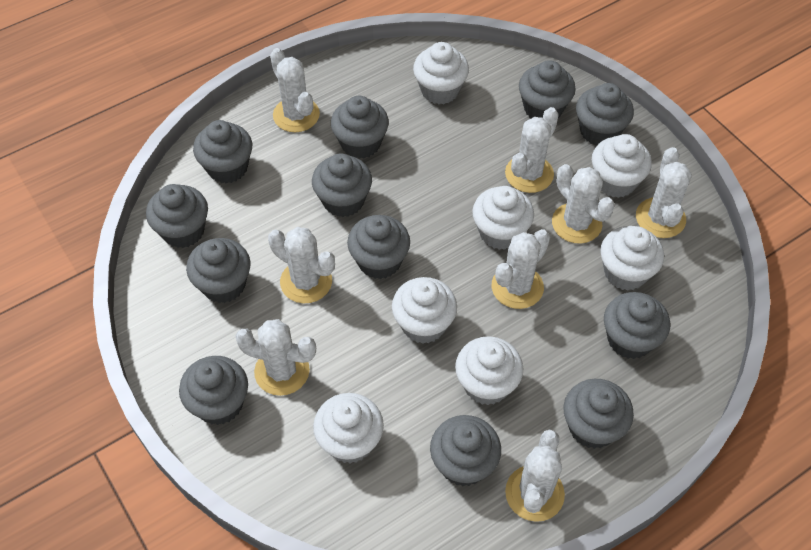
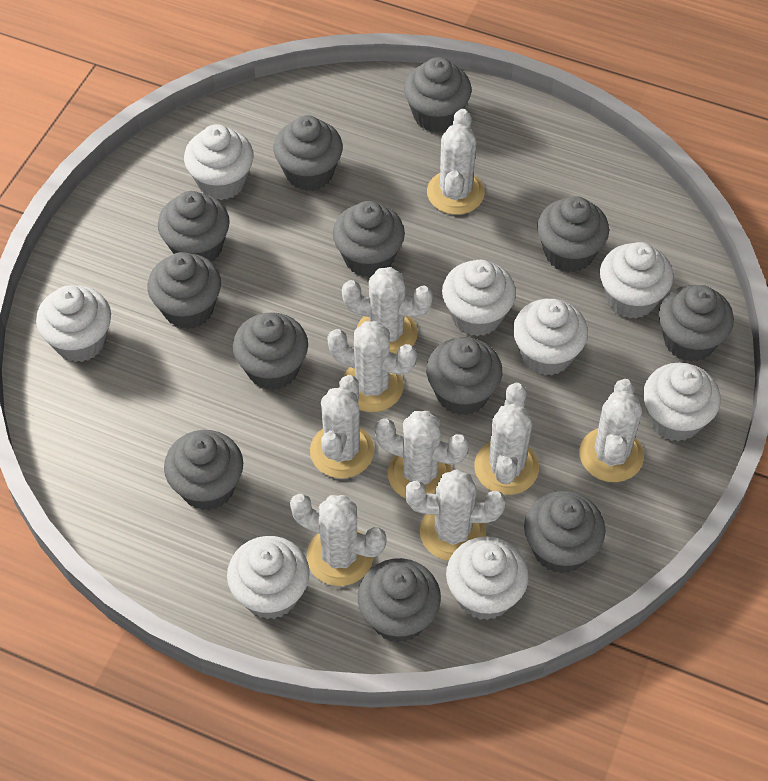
white cactus: 8 -> 9
white cupcake: 7 -> 8

